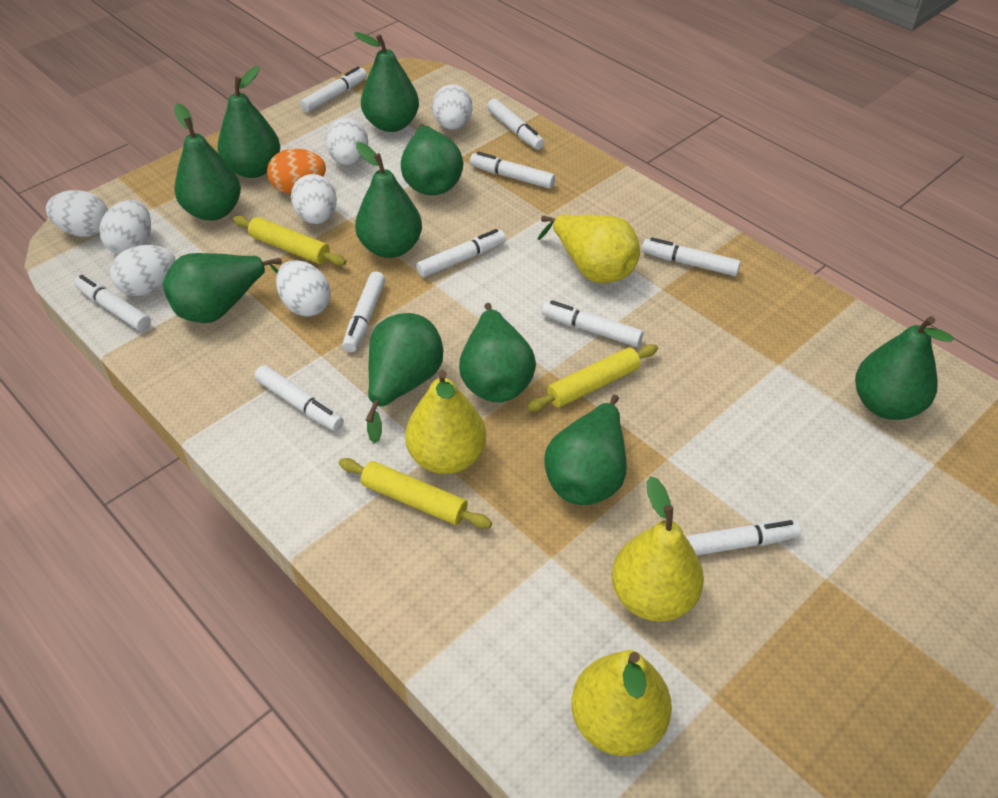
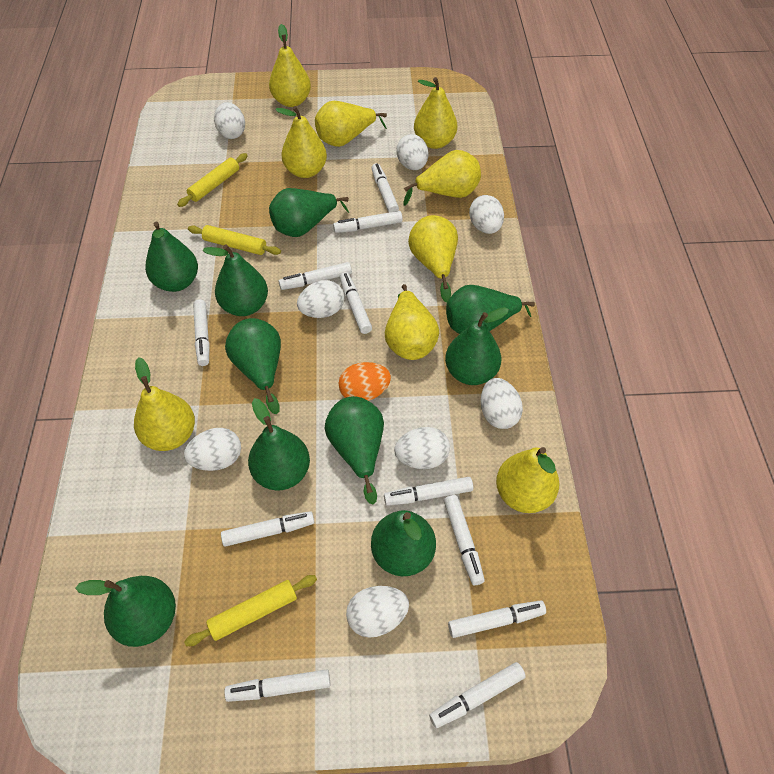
white egg: 7 -> 8
white marker: 10 -> 11
yellow pear: 4 -> 9

